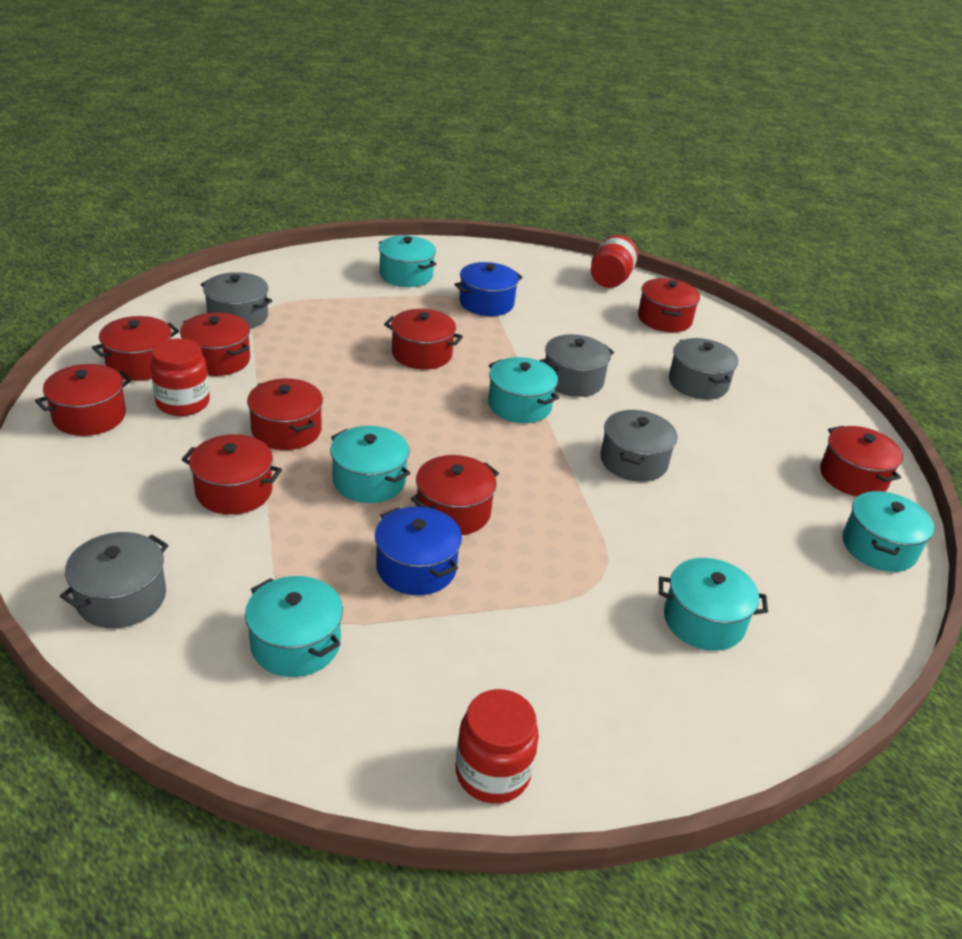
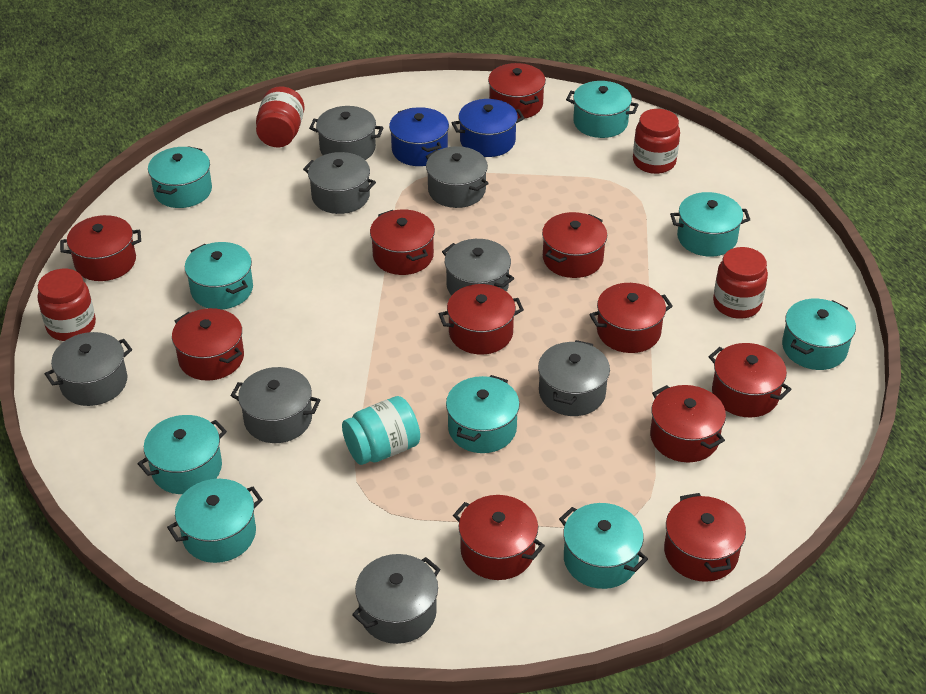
grey pot: 5 -> 8
red jar: 3 -> 4
red pot: 9 -> 11
turquoise jar: 0 -> 1
turquoise pot: 6 -> 9

